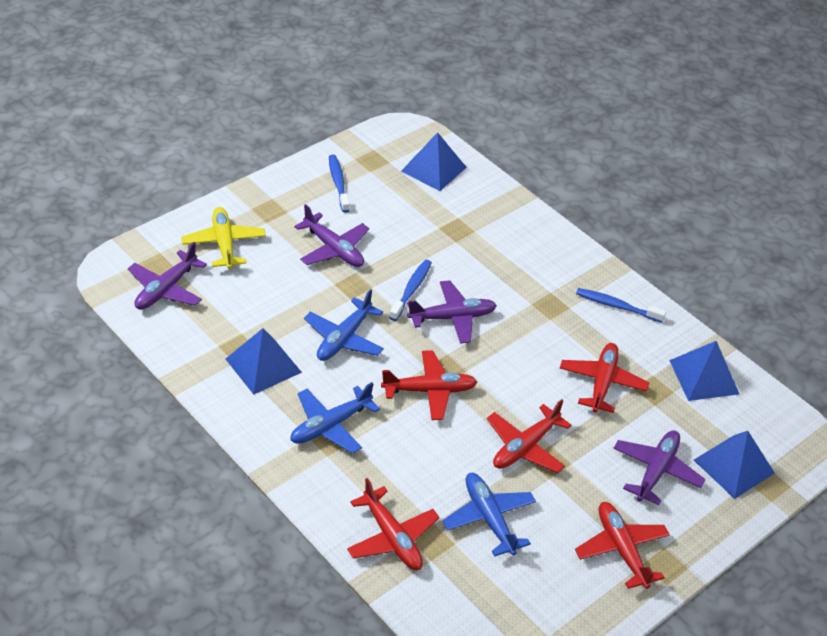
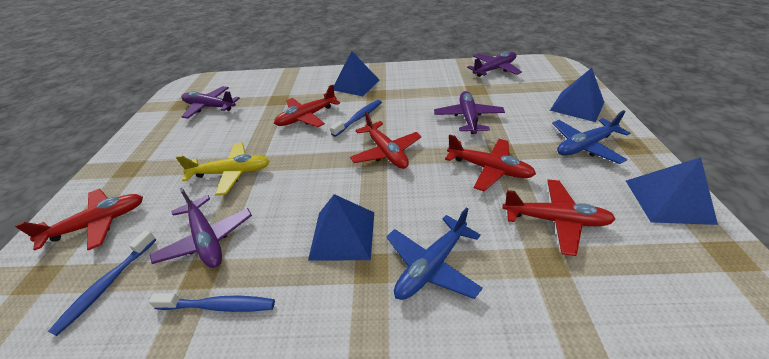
blue plane: 3 -> 2

